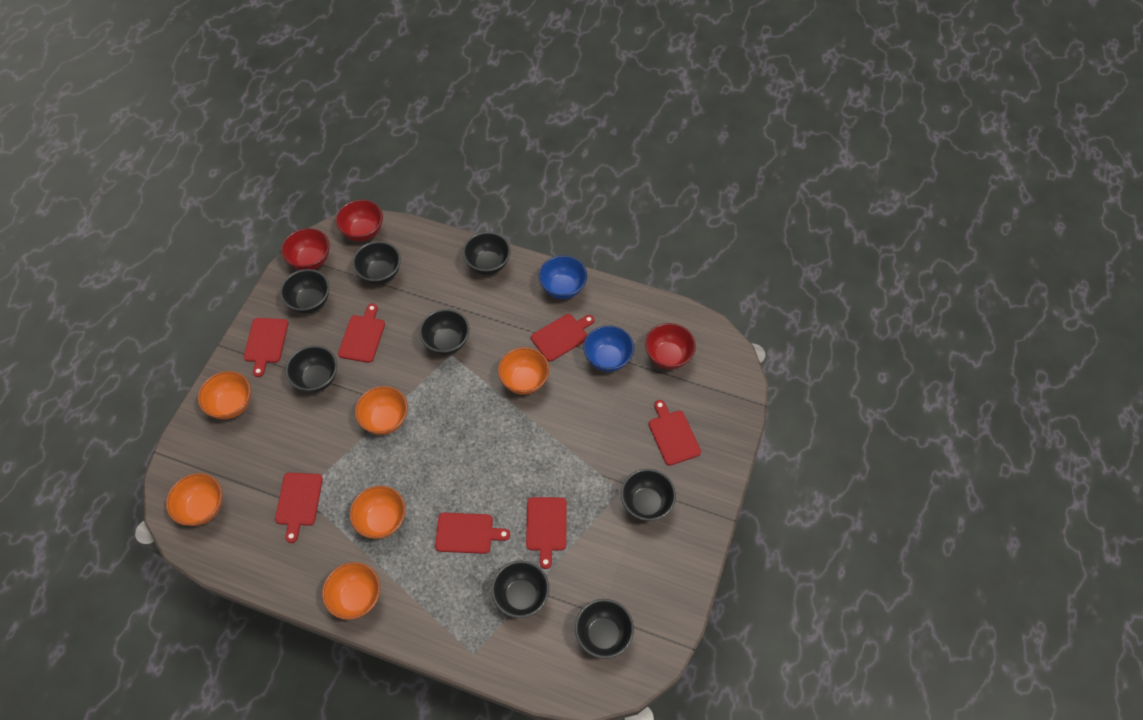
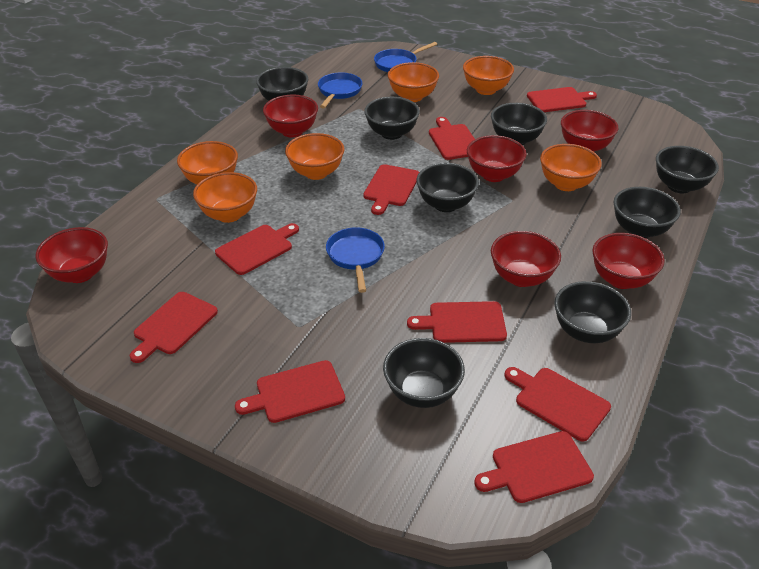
blue bowl: 2 -> 0
blue pan: 0 -> 3
red bowl: 3 -> 6
red cutting board: 7 -> 9

